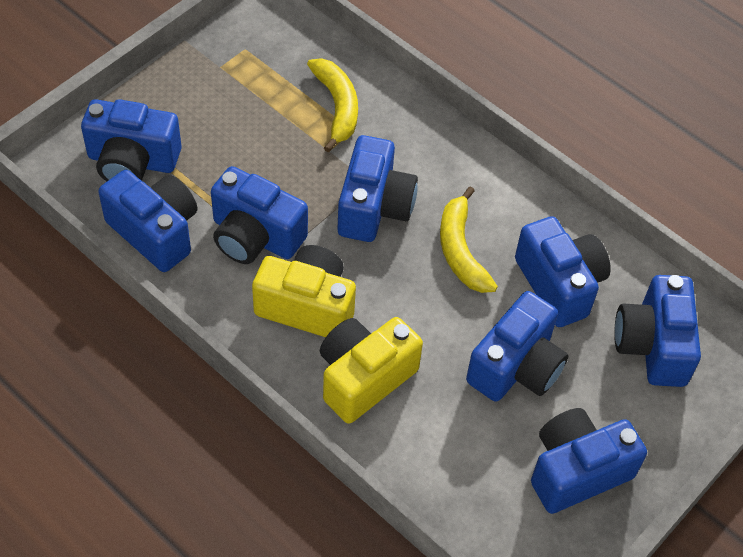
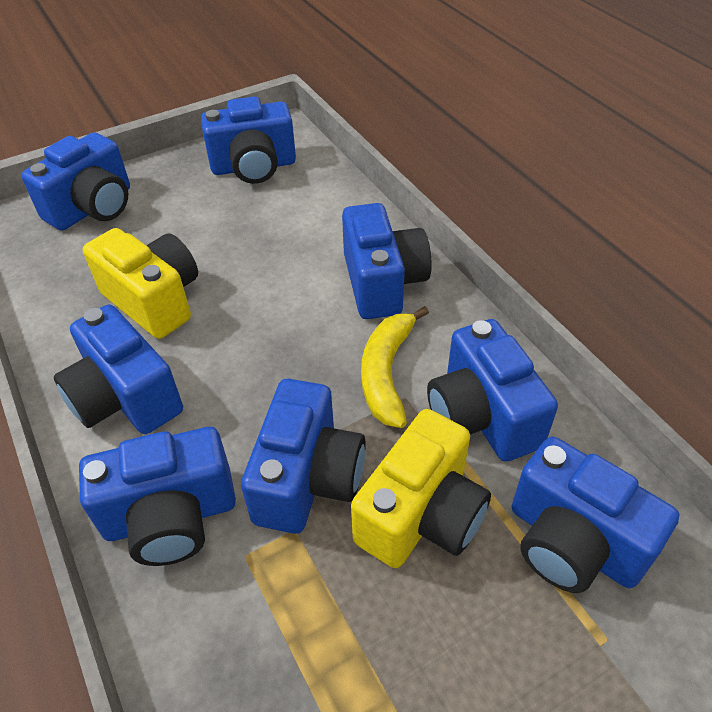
yellow banana: 2 -> 1

